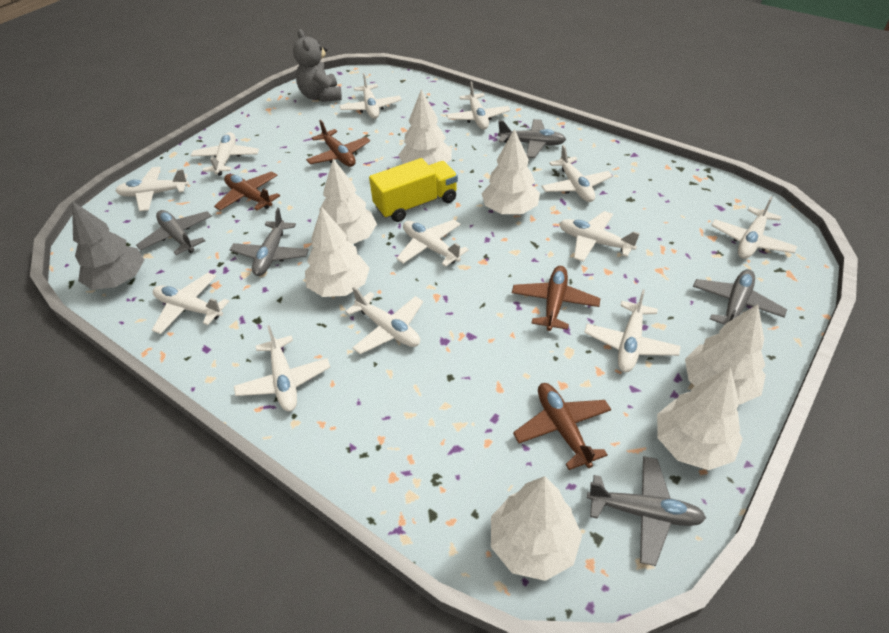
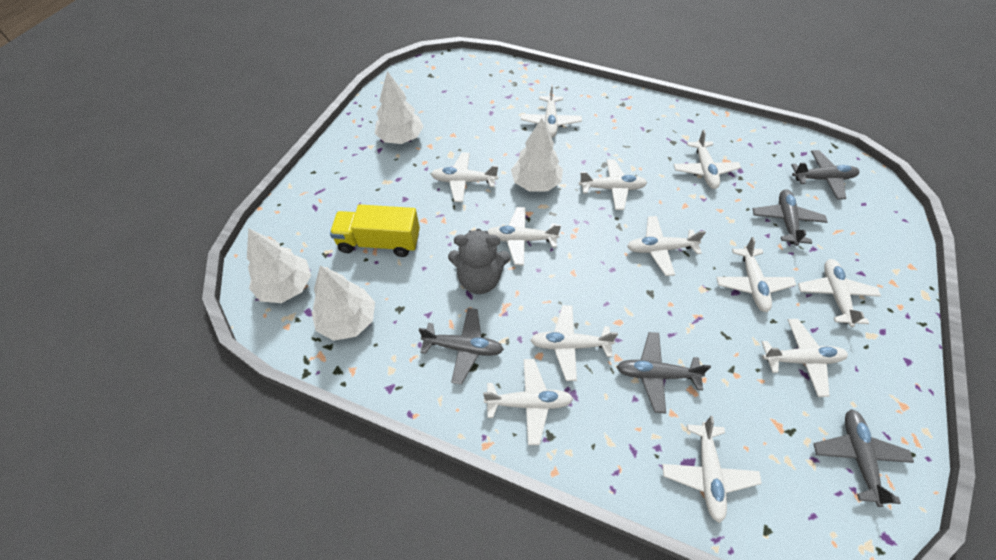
brown plane: 4 -> 0
grey tree: 1 -> 0
white tree: 7 -> 4

